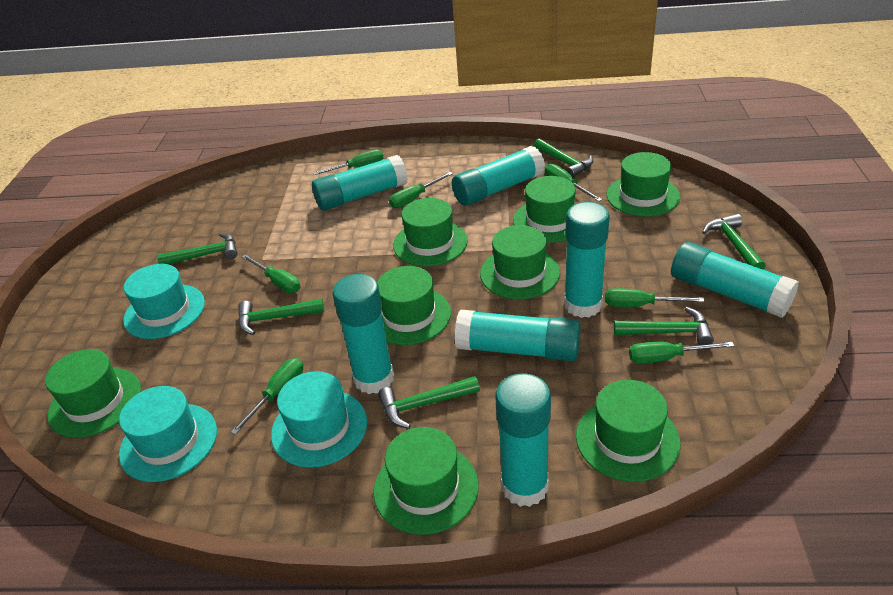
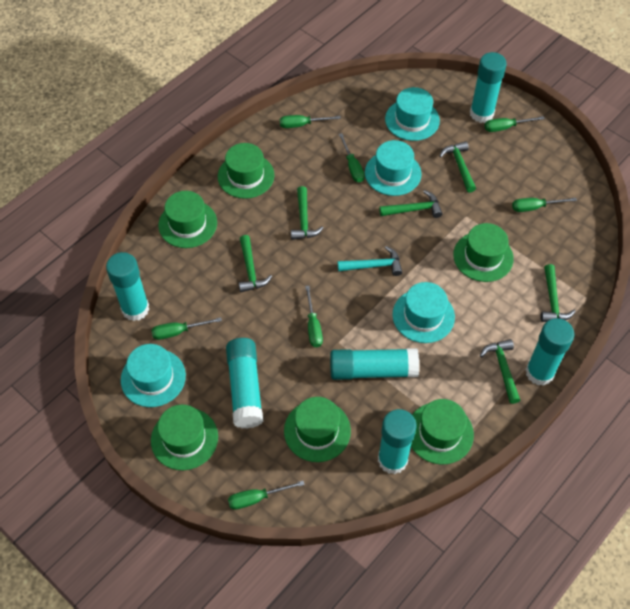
green hat: 8 -> 6
turquoise glue stick: 7 -> 6
turquoise hammer: 0 -> 1
turquoise hat: 3 -> 4

